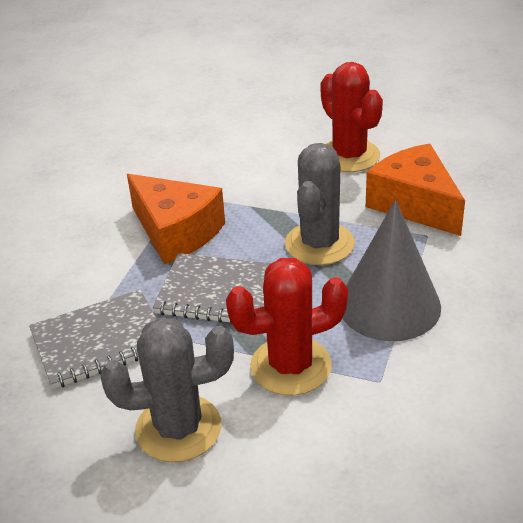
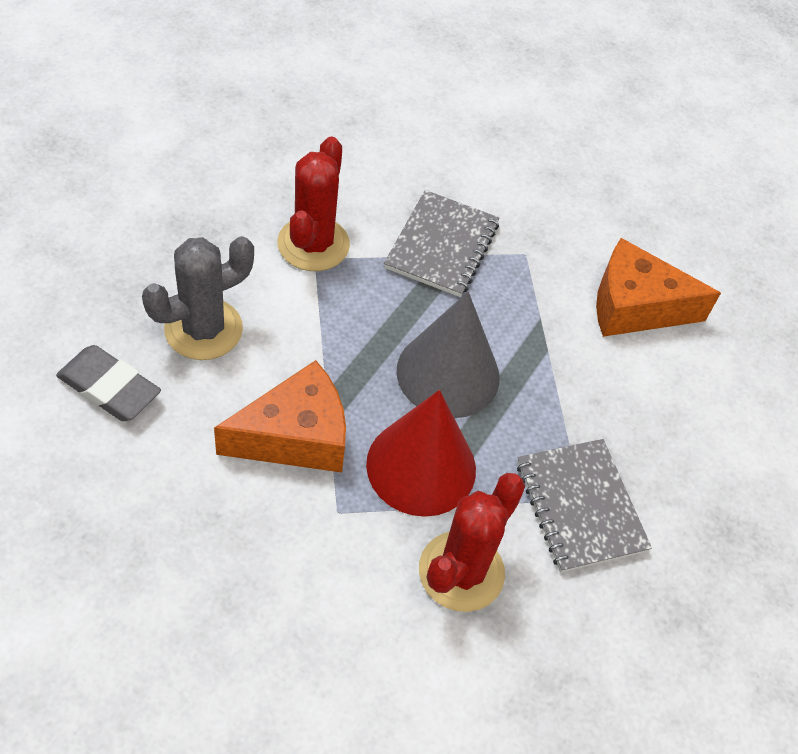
grey cactus: 2 -> 1
grey eraser: 0 -> 1
red cone: 0 -> 1

